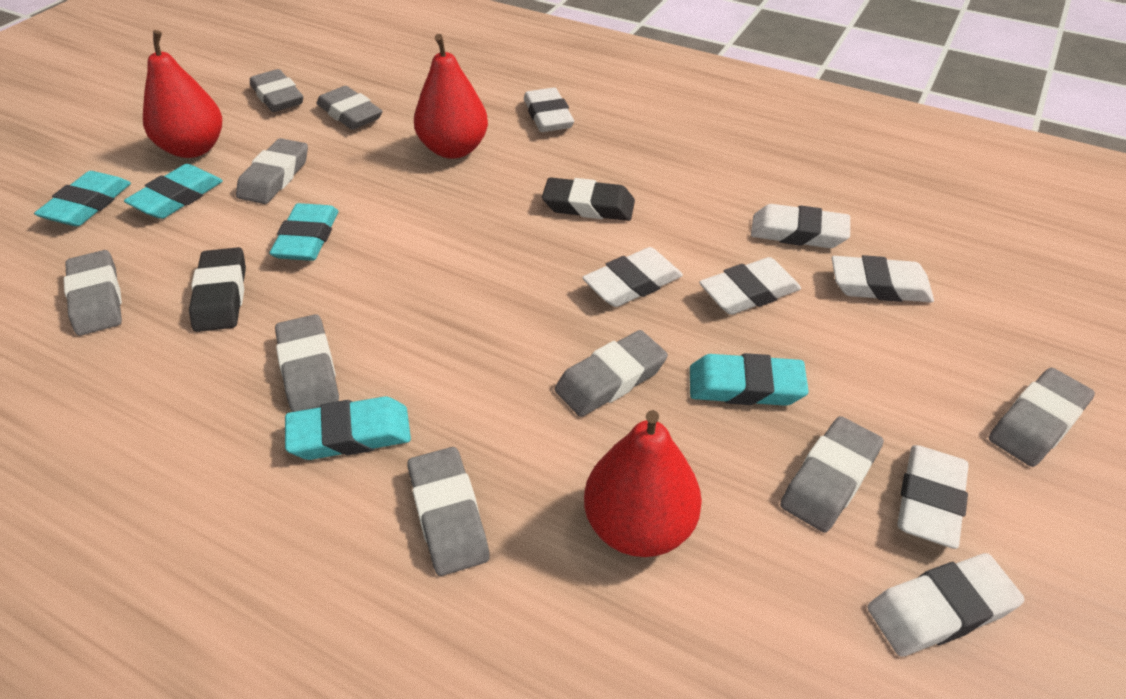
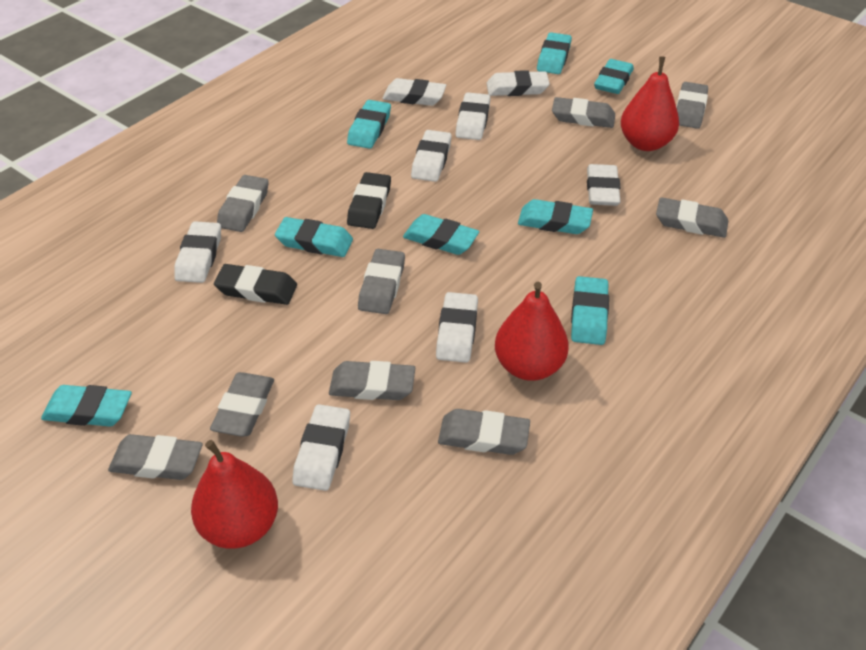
turquoise eraser: 5 -> 8
white eraser: 7 -> 8

